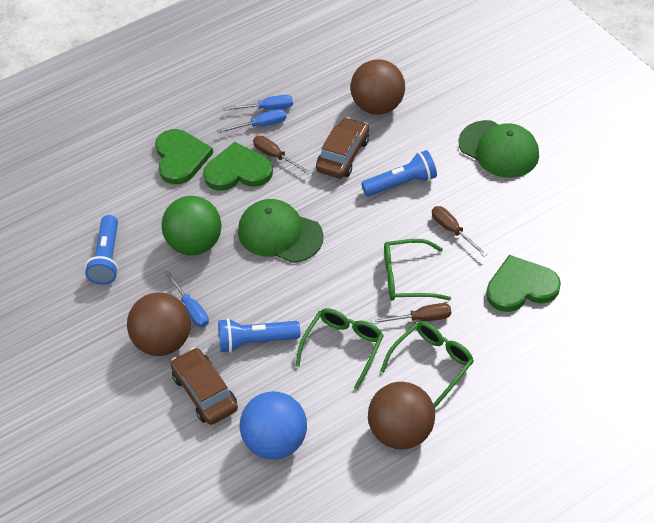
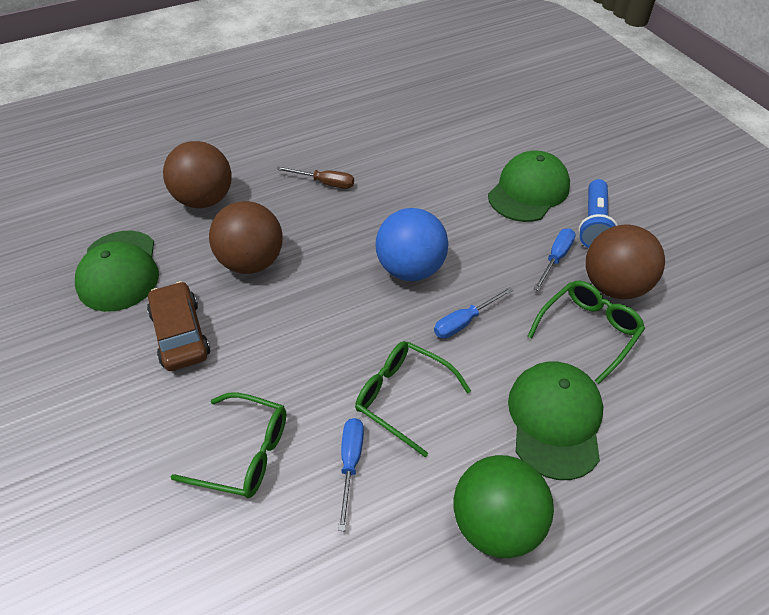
blue flashlight: 3 -> 1
brown car: 2 -> 1
brown screwdriver: 3 -> 1
green cap: 2 -> 3
green heart: 3 -> 0

